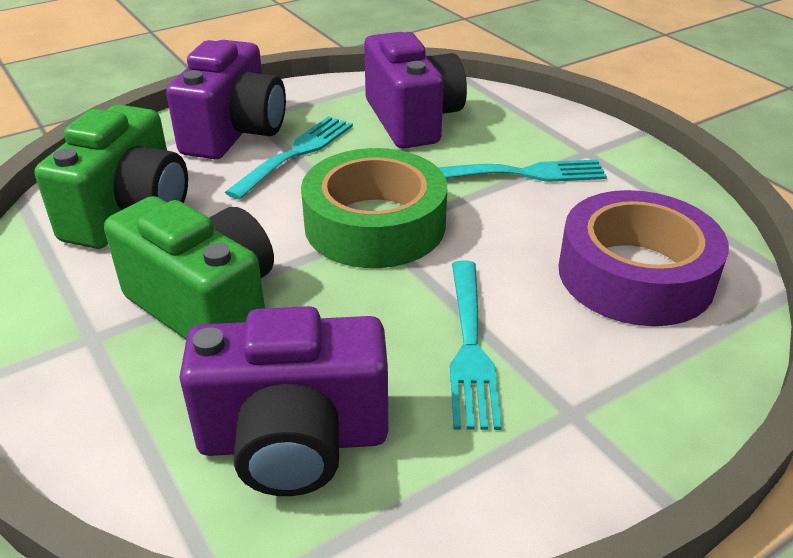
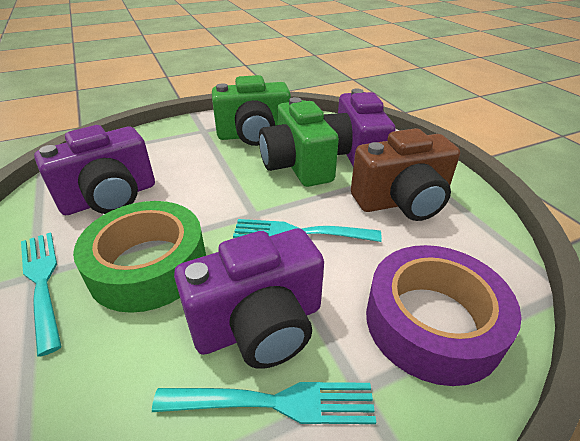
brown camera: 0 -> 1

